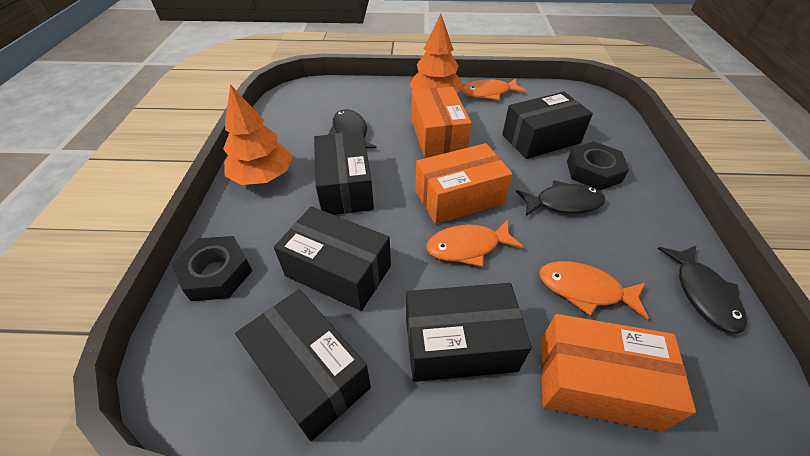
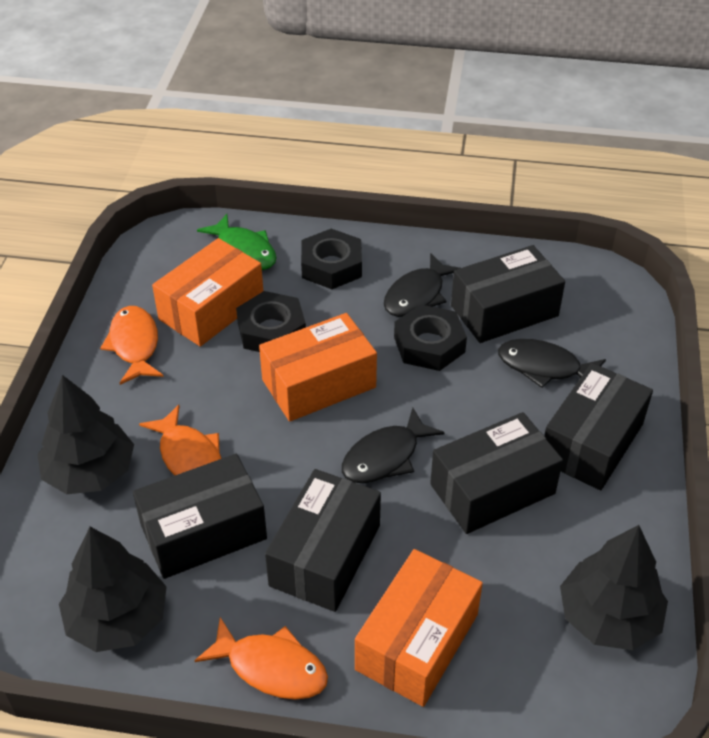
black nut: 2 -> 3
black tree: 0 -> 3
green fish: 0 -> 1
orange tree: 2 -> 0

